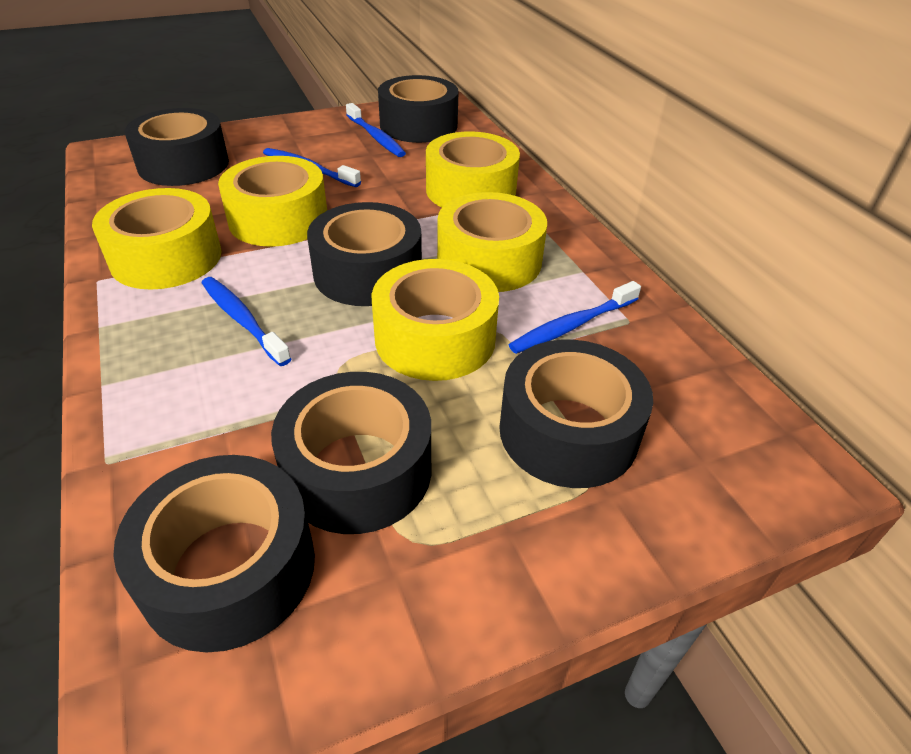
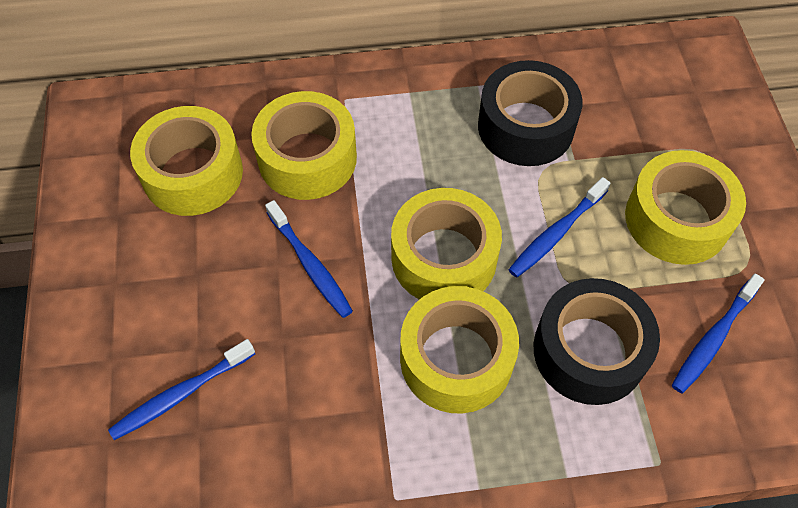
black tape: 6 -> 2

